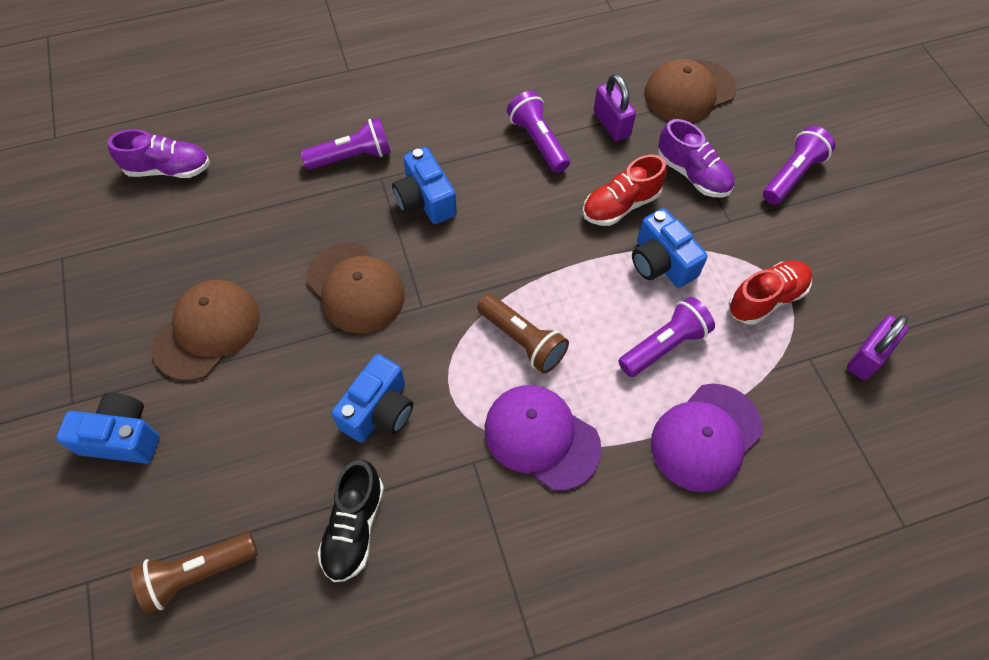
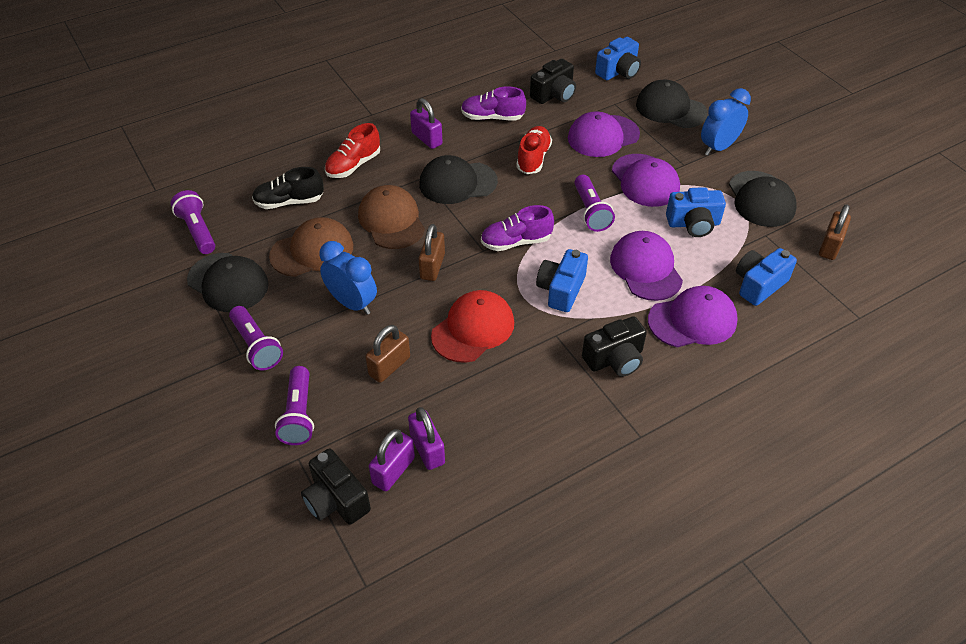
black camera: 0 -> 3
black cap: 0 -> 4
blue clock: 0 -> 2
brown cap: 3 -> 2
brown flashlight: 2 -> 0
brown padlock: 0 -> 3
purple cap: 2 -> 4
purple padlock: 2 -> 3
red cap: 0 -> 1

